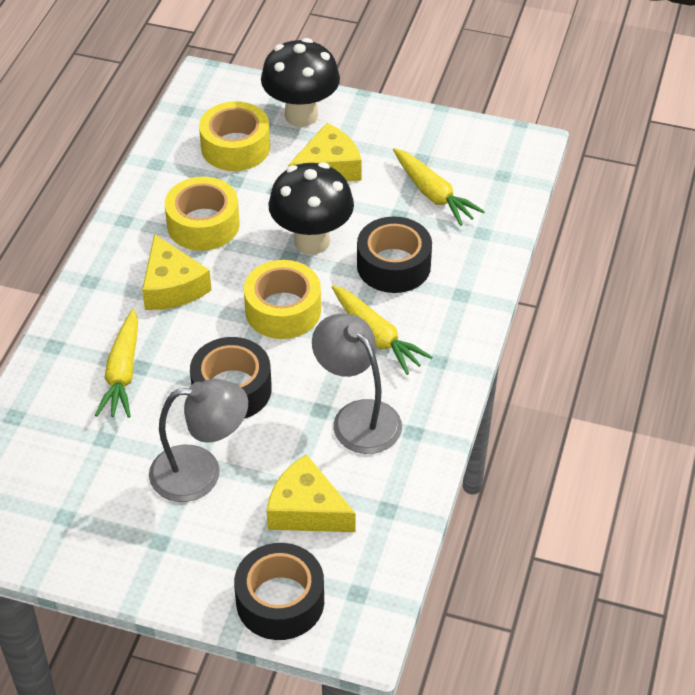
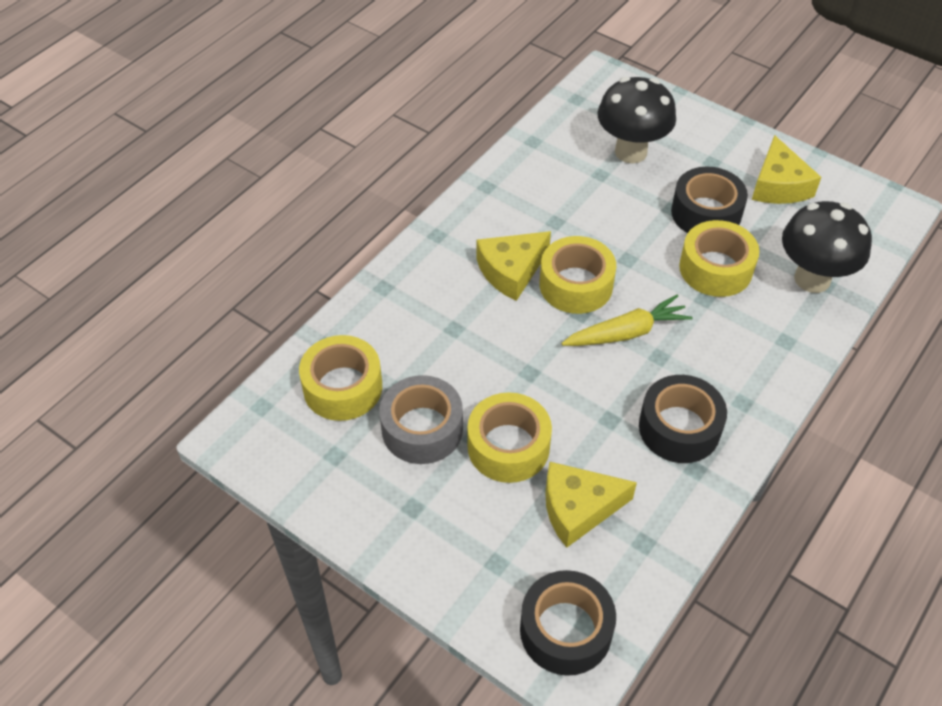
grey lamp: 2 -> 0
grey tape: 0 -> 1
yellow carrot: 3 -> 1
yellow tape: 3 -> 4

